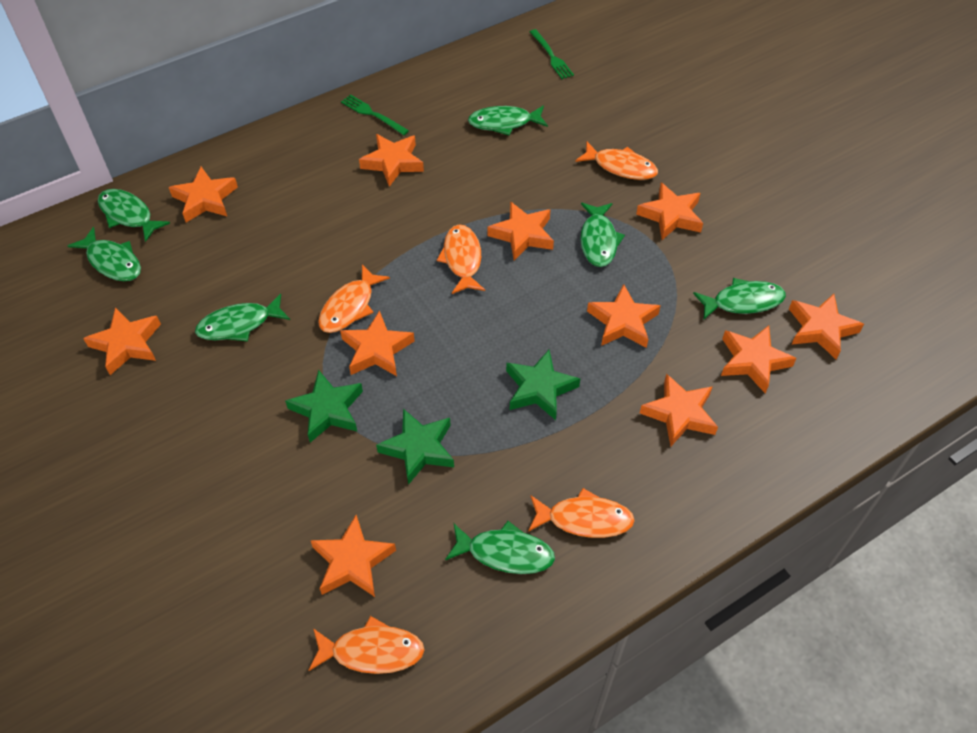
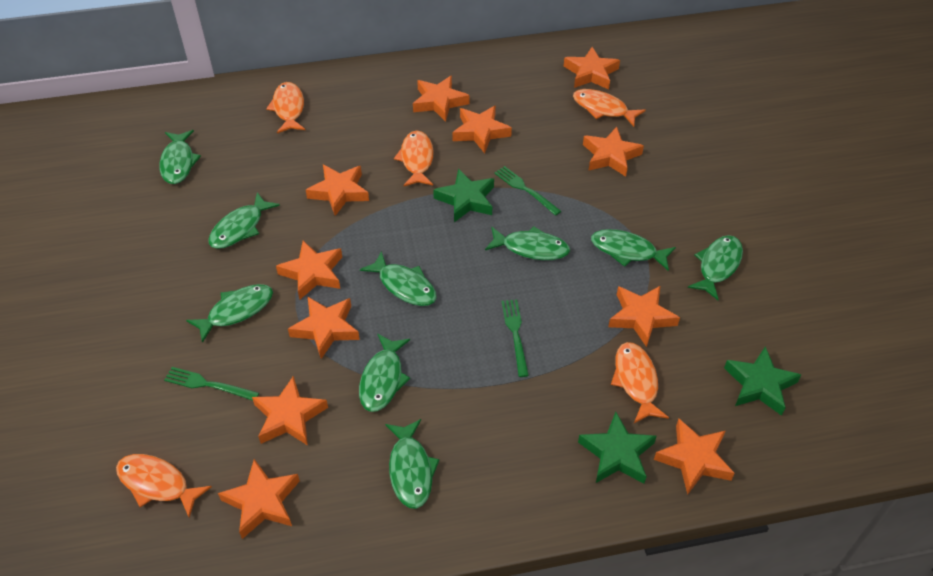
green fish: 7 -> 9
green fork: 2 -> 3

